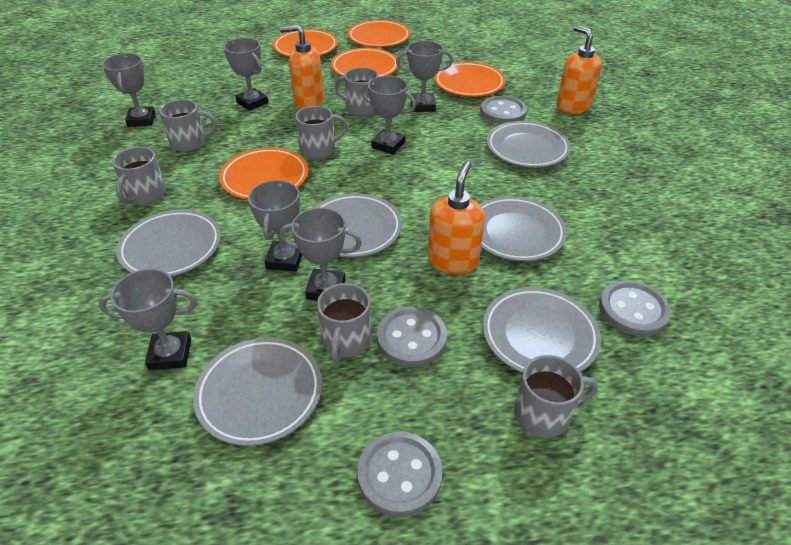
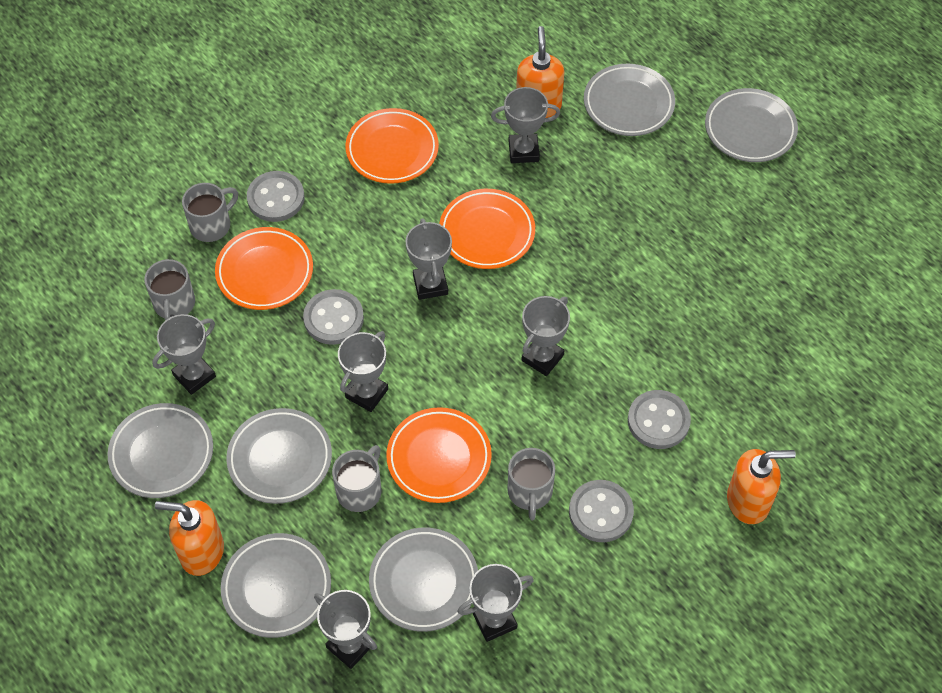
grey mug: 6 -> 4
orange plate: 5 -> 4

